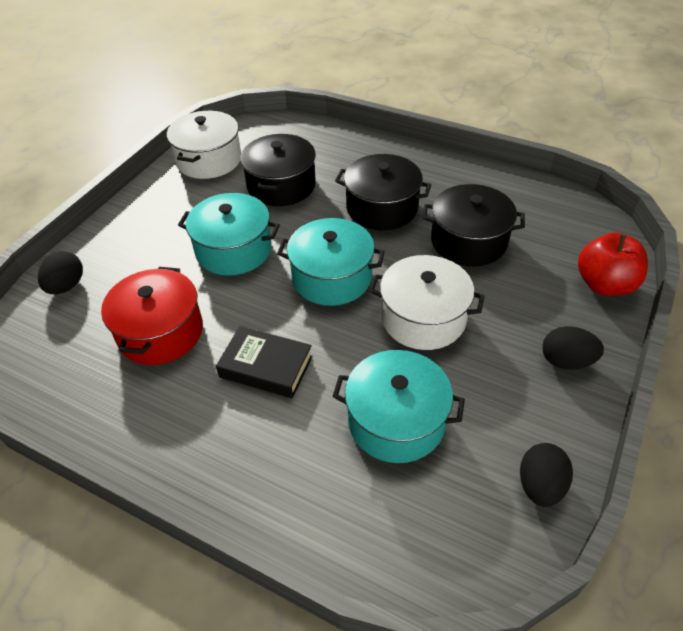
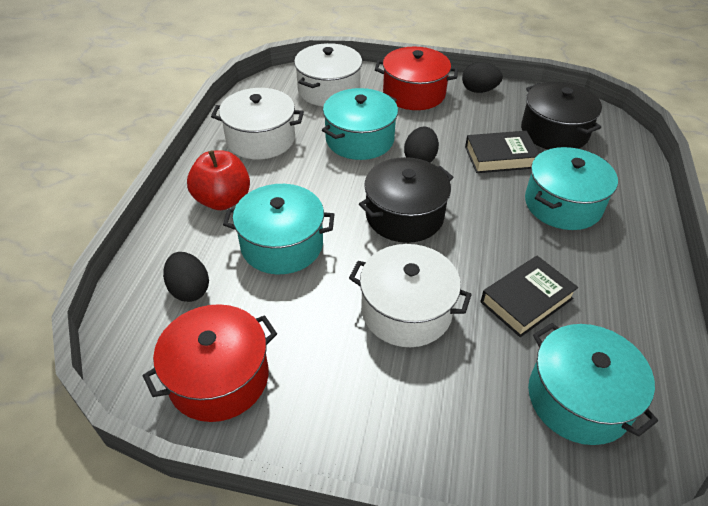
black book: 1 -> 2
black pot: 3 -> 2
red pot: 1 -> 2
turquoise pot: 3 -> 4
white pot: 2 -> 3

